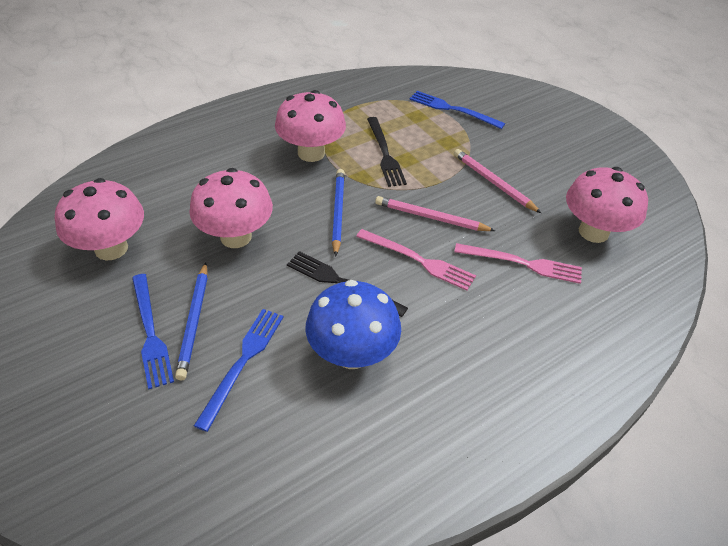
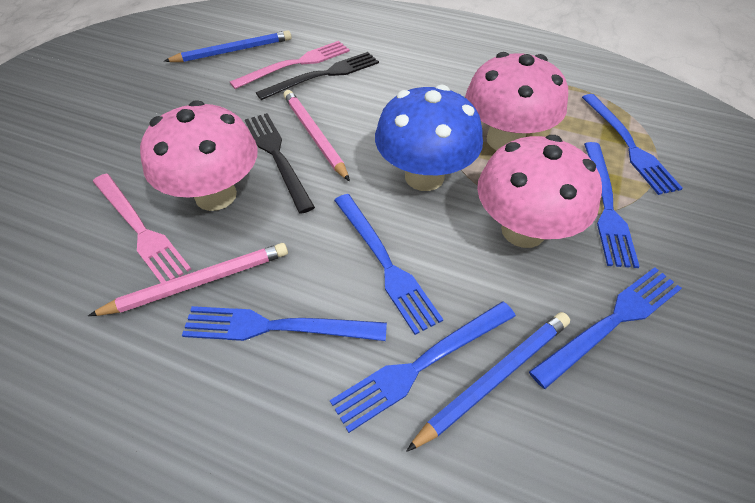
blue fork: 3 -> 6
pink mushroom: 4 -> 3

